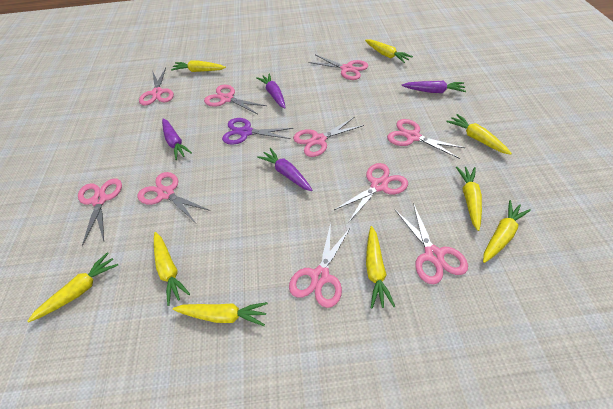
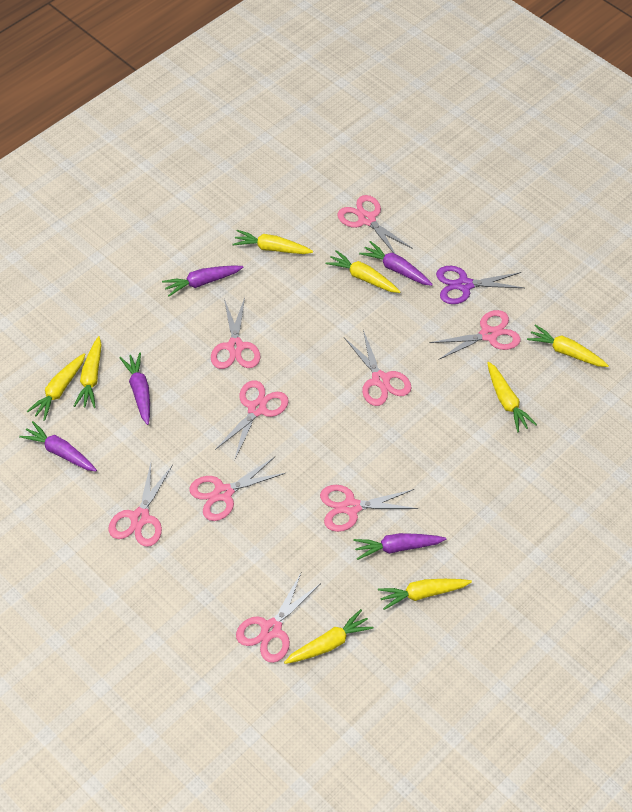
pink scissors: 10 -> 9
purple carrot: 4 -> 5
yellow carrot: 9 -> 8

